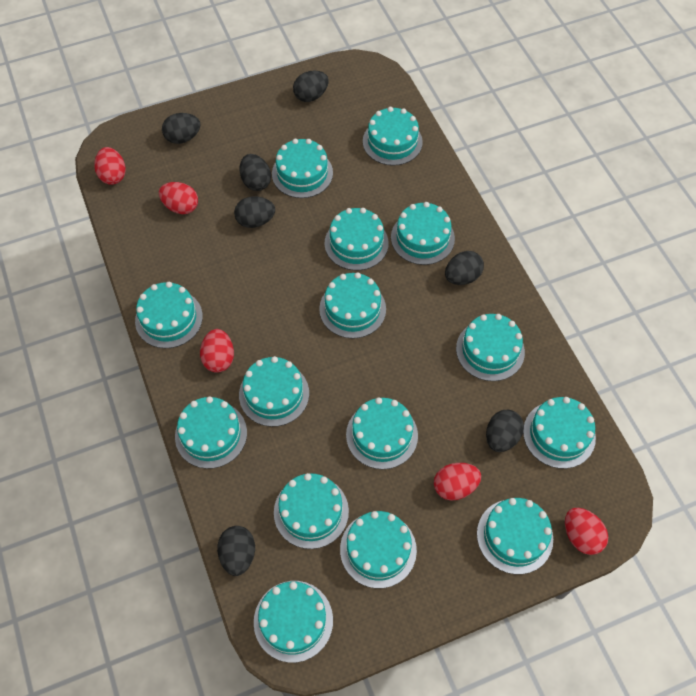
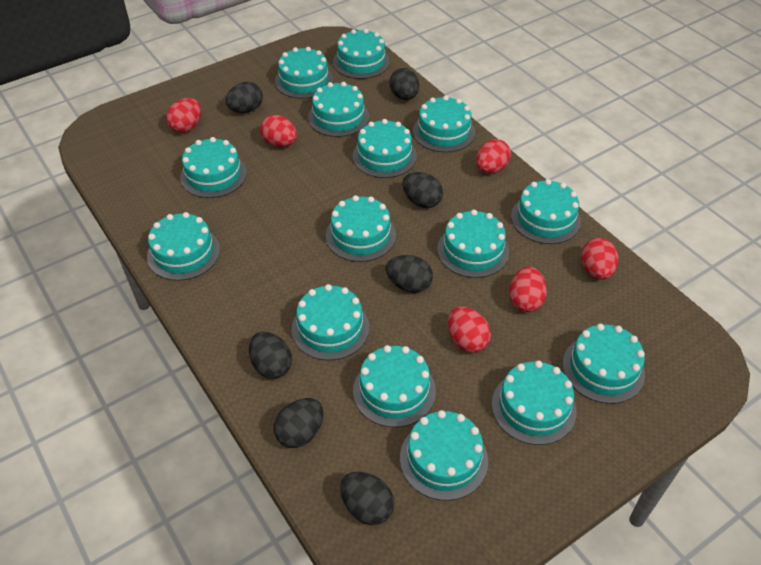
red egg: 5 -> 6

